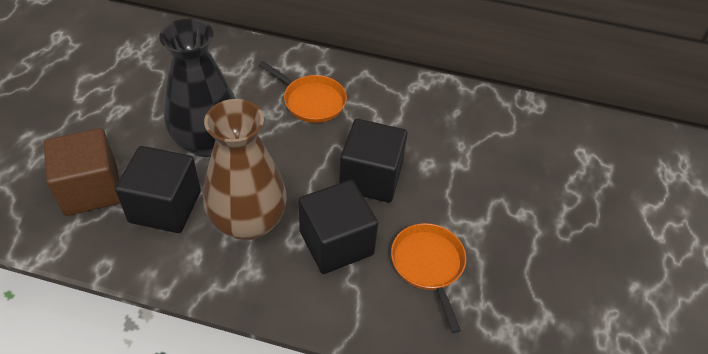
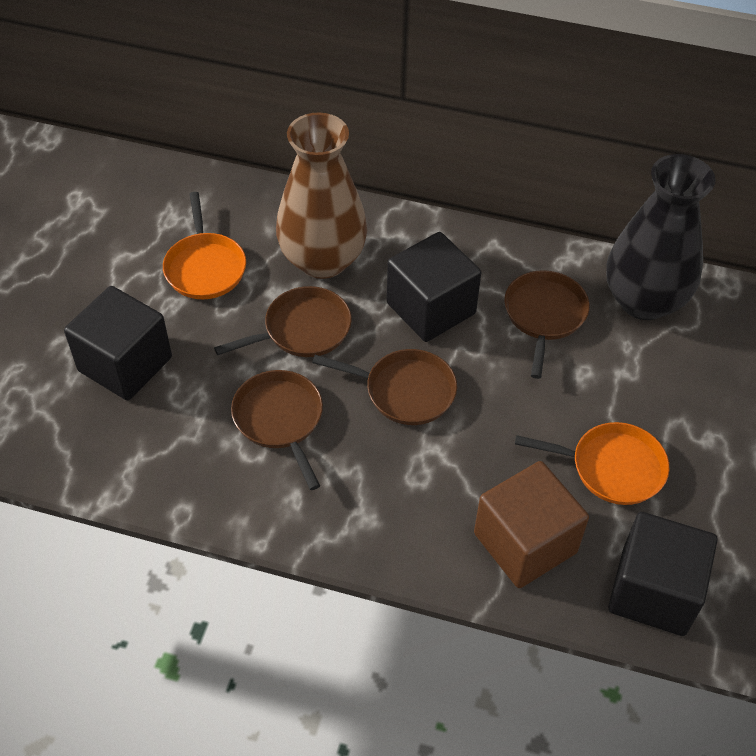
brown pan: 0 -> 4

